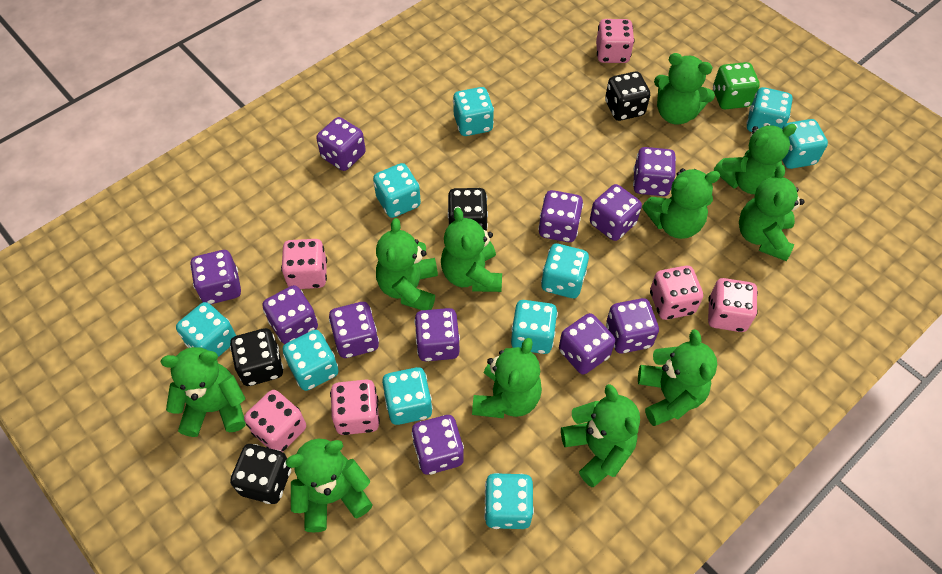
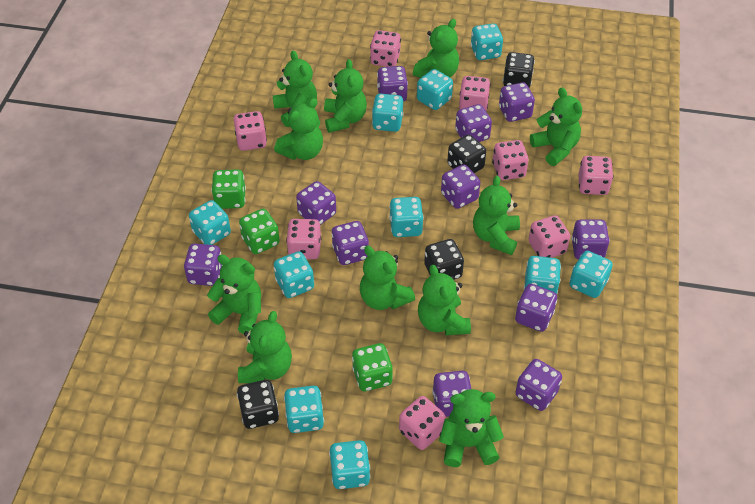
green dice: 1 -> 3
pink dice: 6 -> 8

